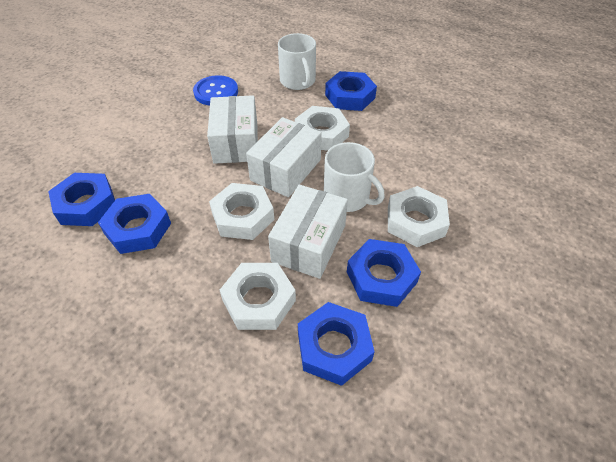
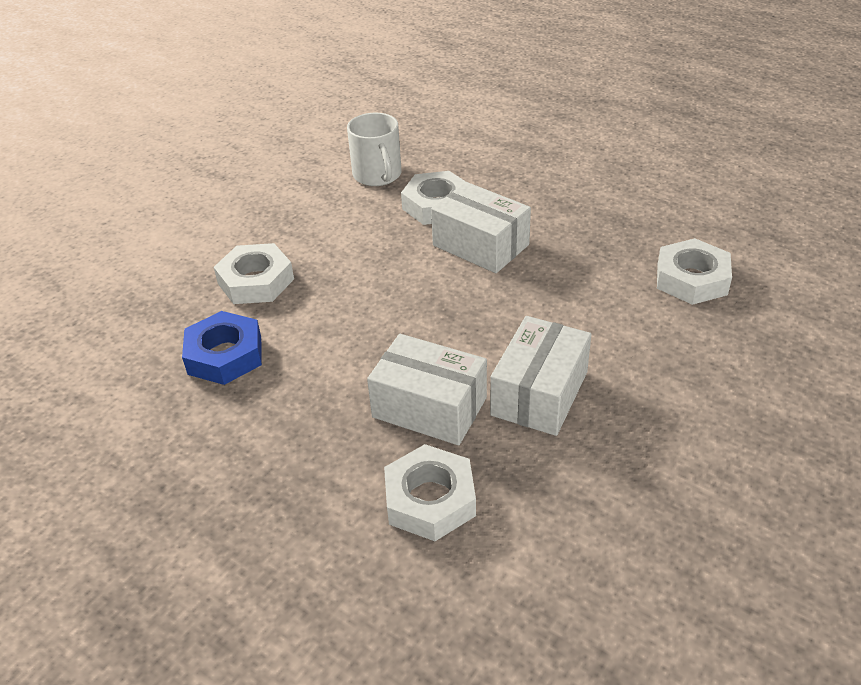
blue button: 1 -> 0
blue nut: 5 -> 1
white mug: 2 -> 1

